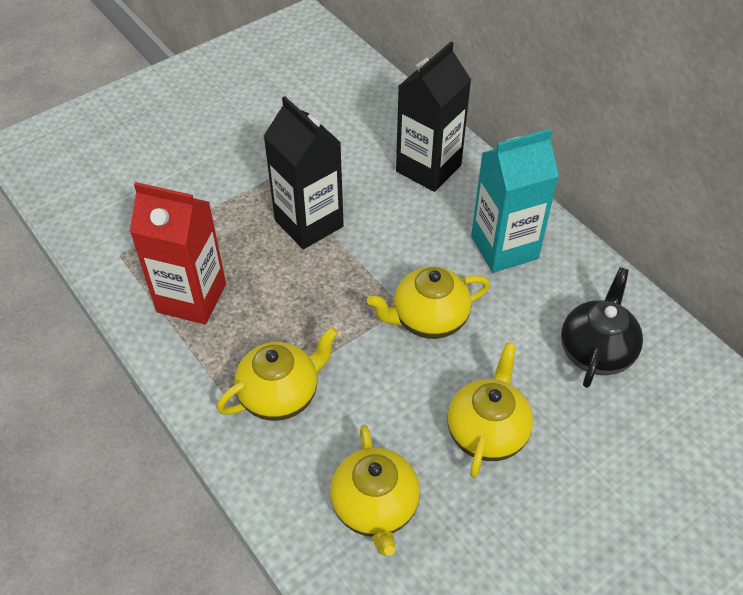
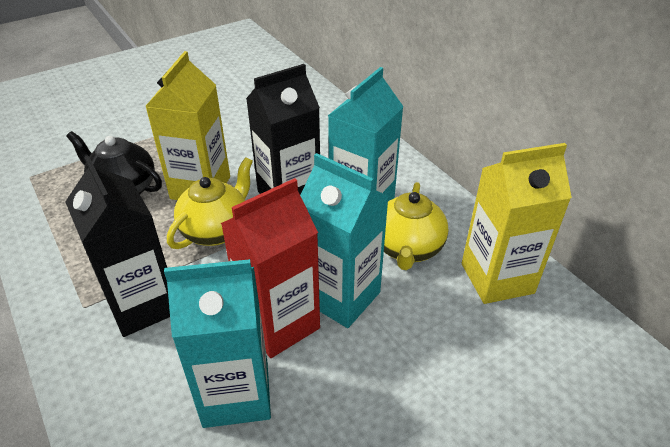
turquoise carton: 1 -> 3
yellow carton: 0 -> 2
yellow teapot: 4 -> 2

